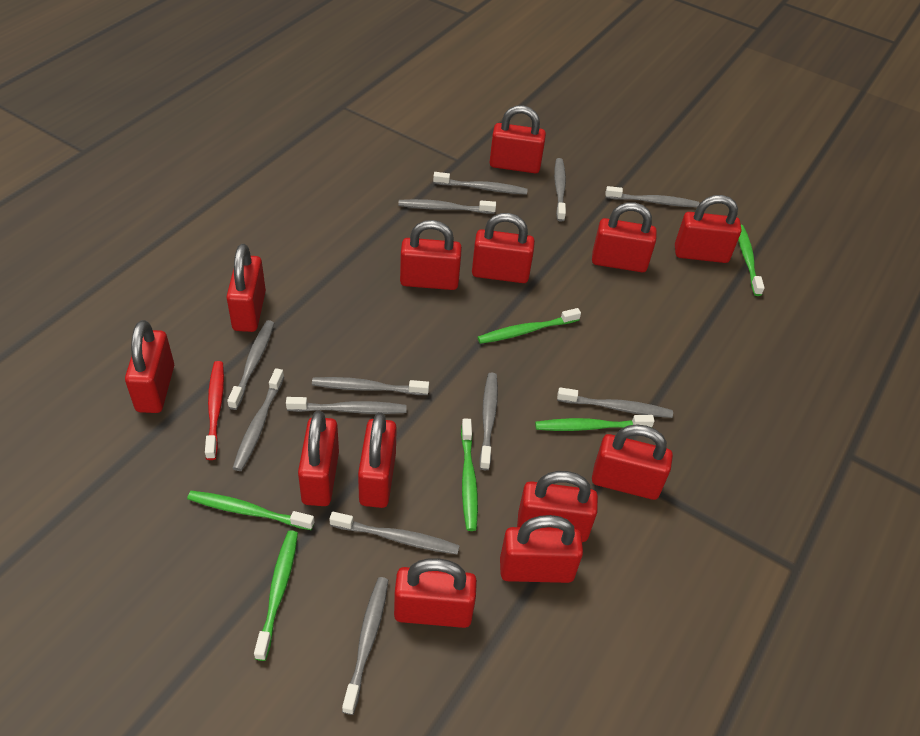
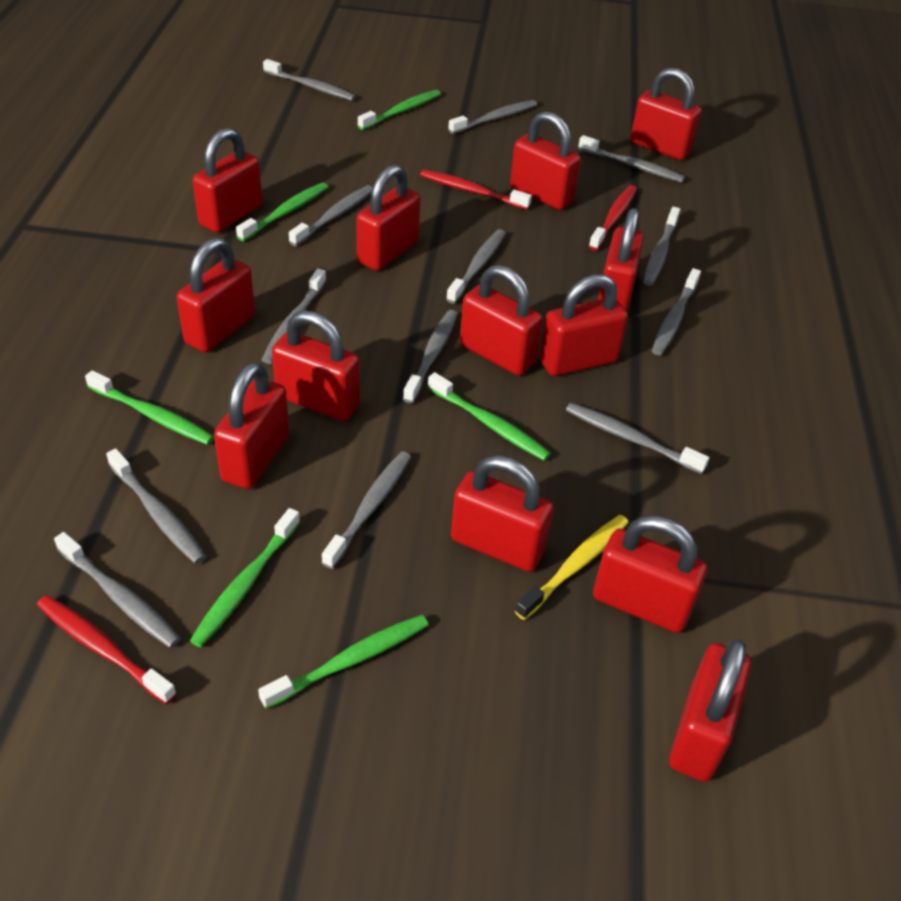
grey toothbrush: 12 -> 13
red toothbrush: 1 -> 3
yellow toothbrush: 0 -> 1

